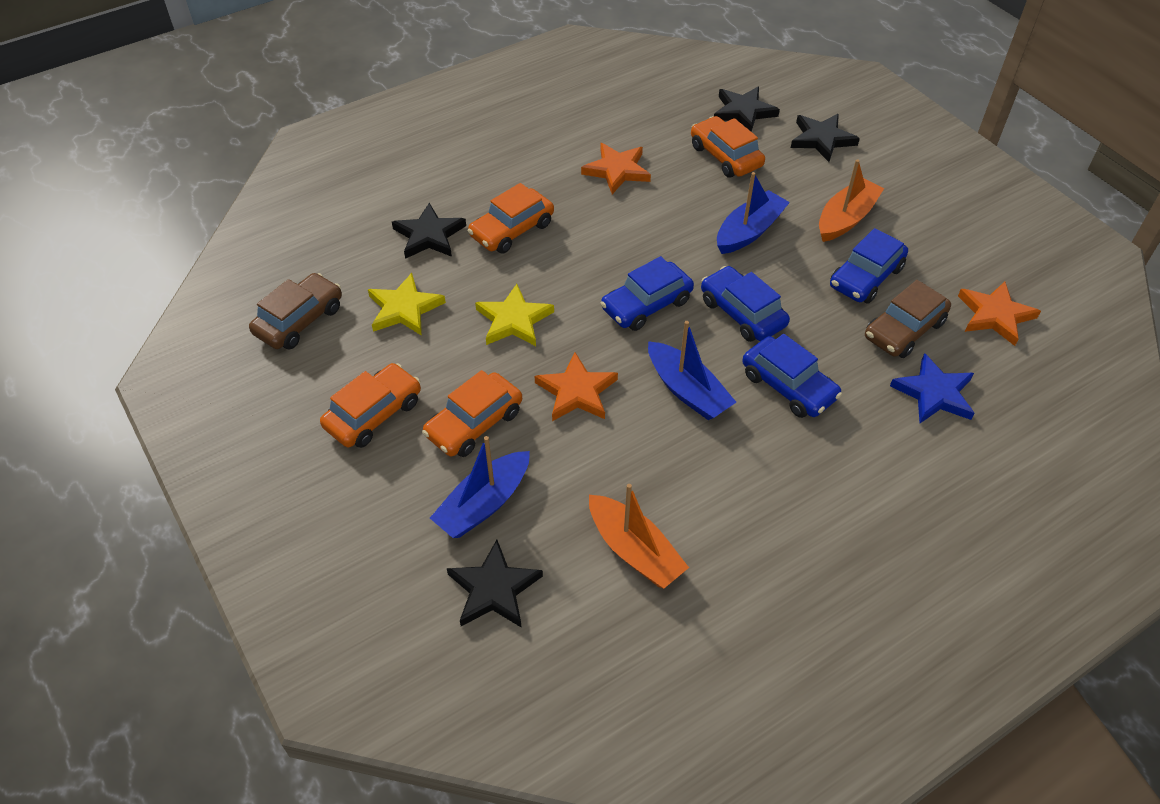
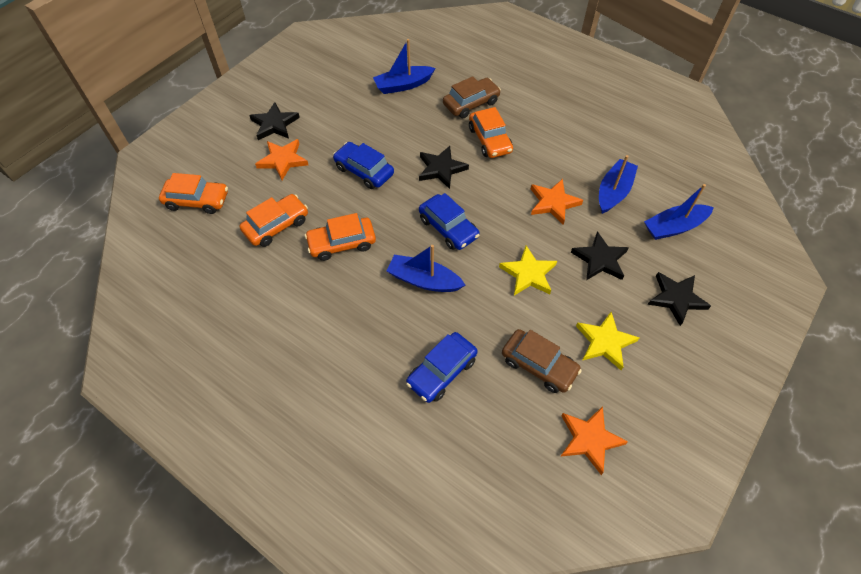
blue boat: 3 -> 4
blue car: 4 -> 3
blue star: 1 -> 0
orange boat: 2 -> 0

